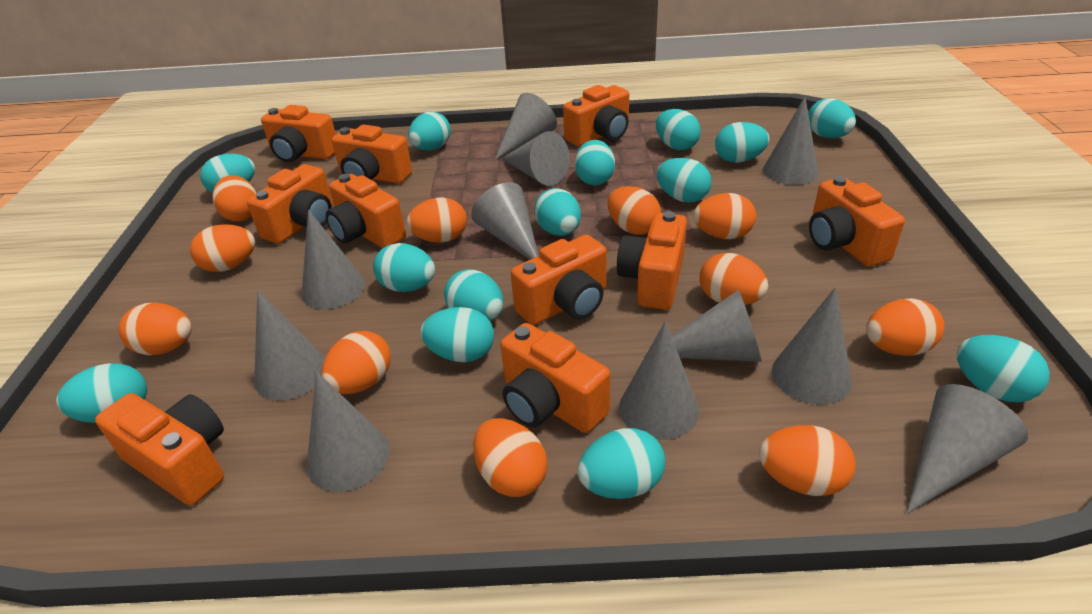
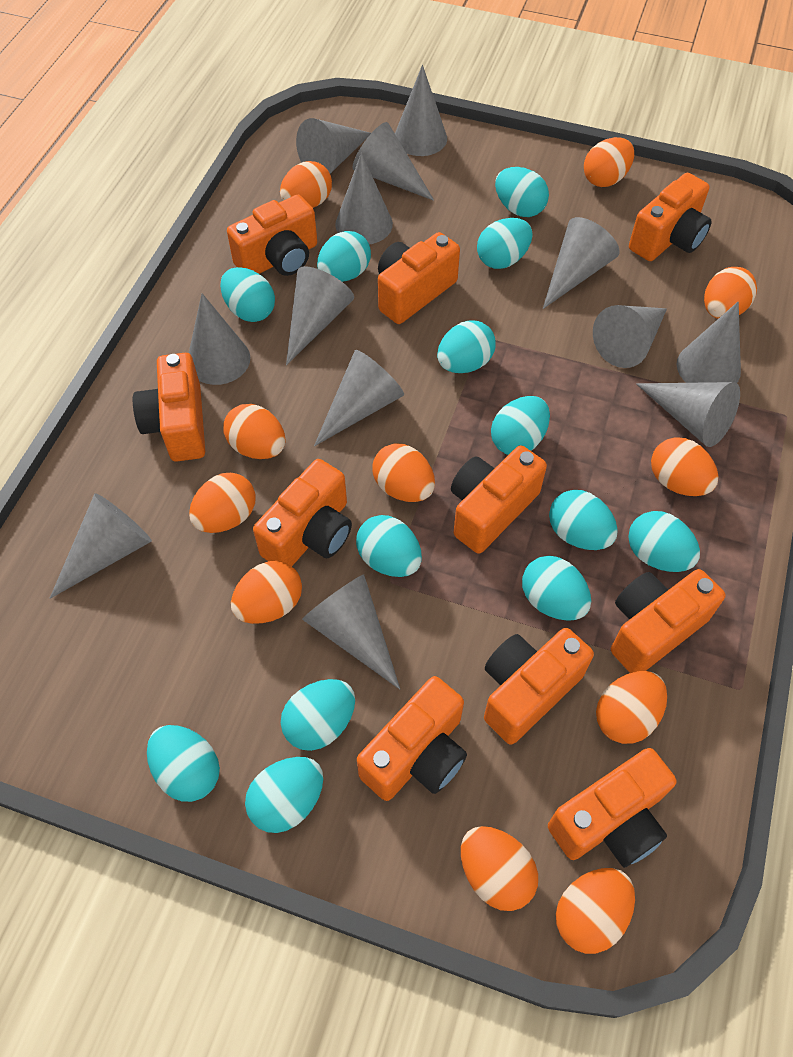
grey cone: 11 -> 13
turquoise egg: 14 -> 13

